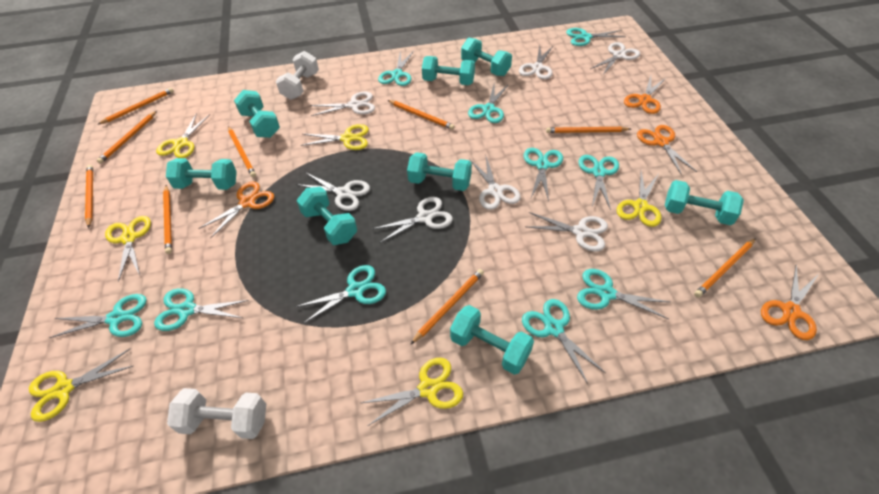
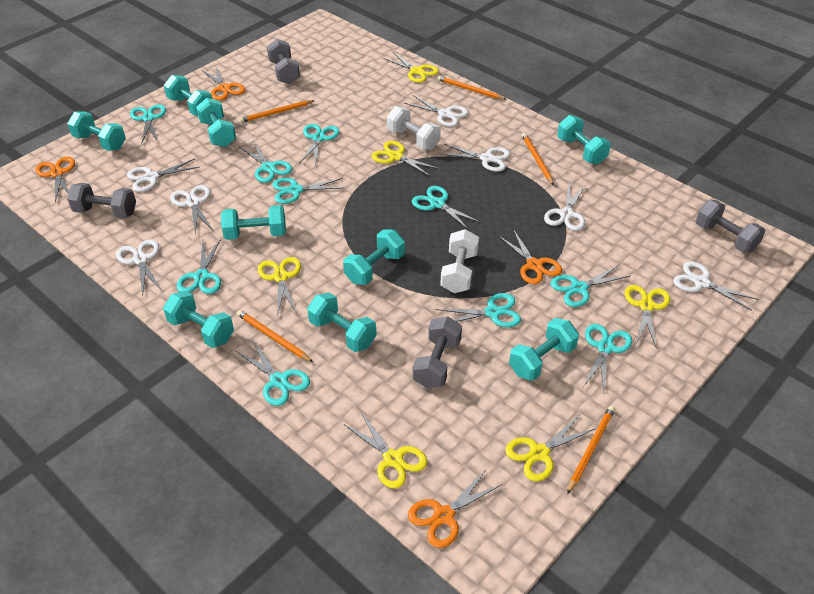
grey dumbbell: 0 -> 4
orange pencil: 9 -> 5
turquoise dumbbell: 8 -> 9

